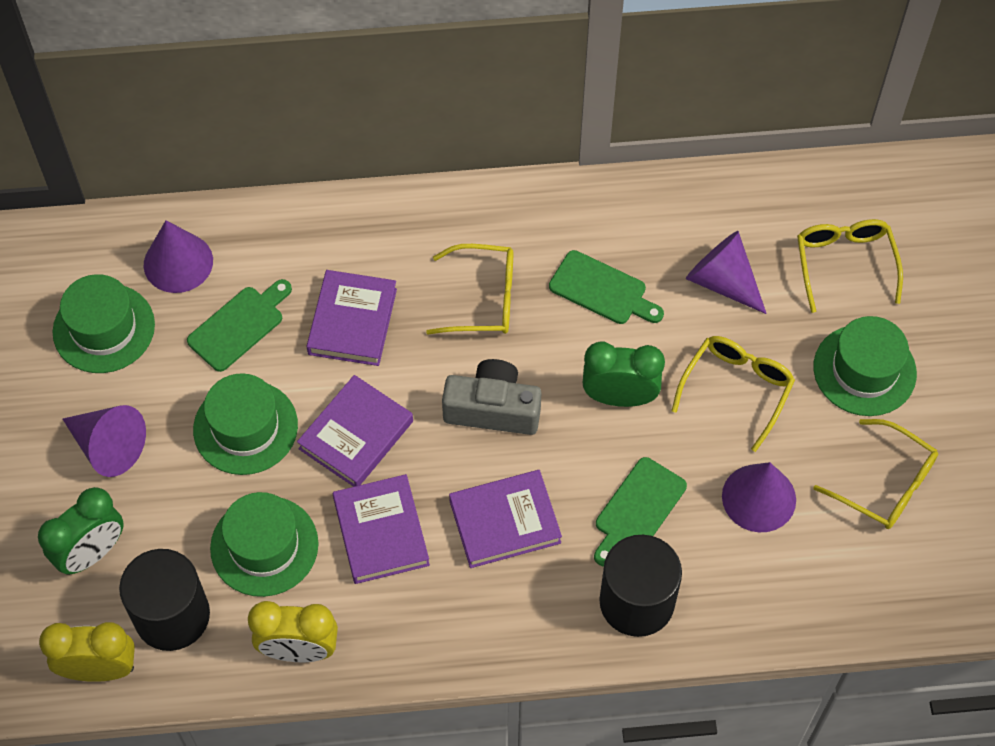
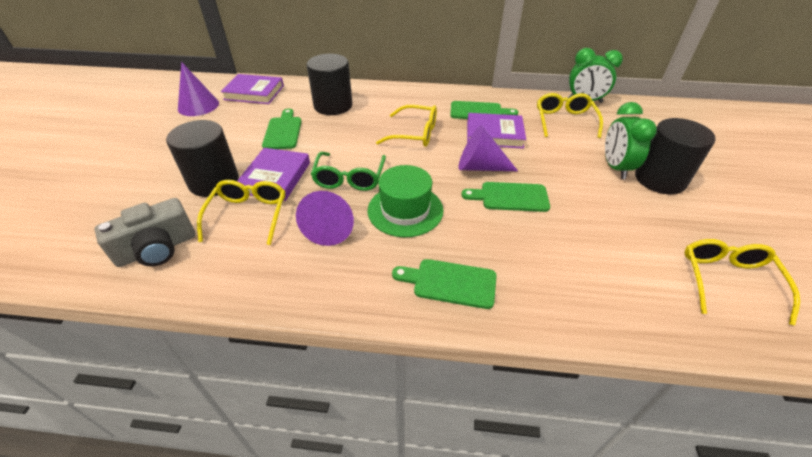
black cylinder: 2 -> 3
green cutting board: 3 -> 4
green glasses: 0 -> 1
green hat: 4 -> 1
purple book: 4 -> 3
purple cone: 4 -> 3
yellow clock: 2 -> 0

